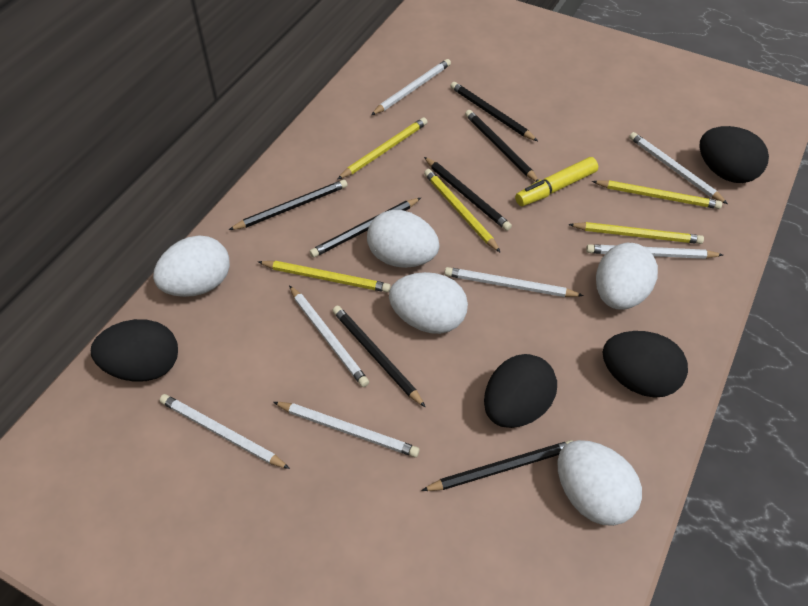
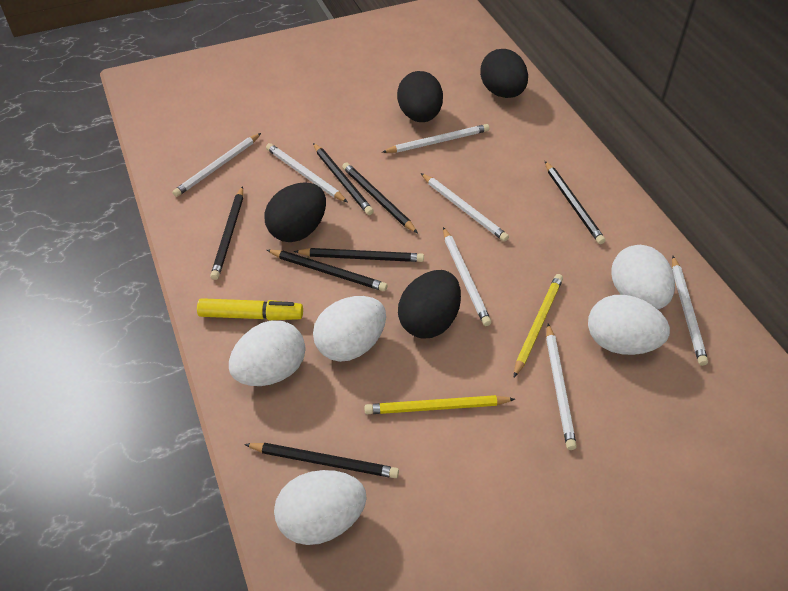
yellow pencil: 5 -> 2

